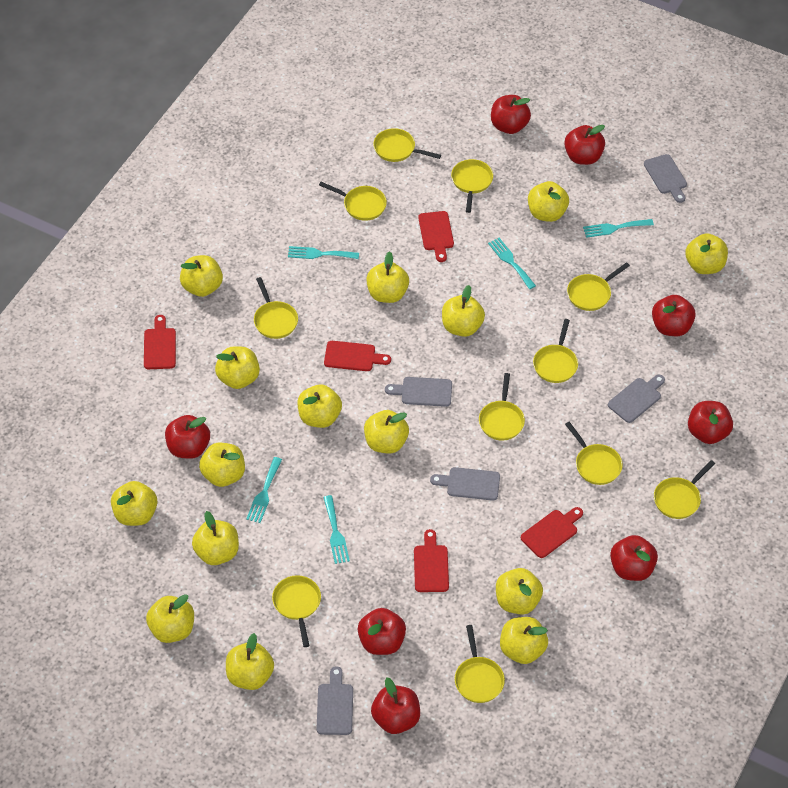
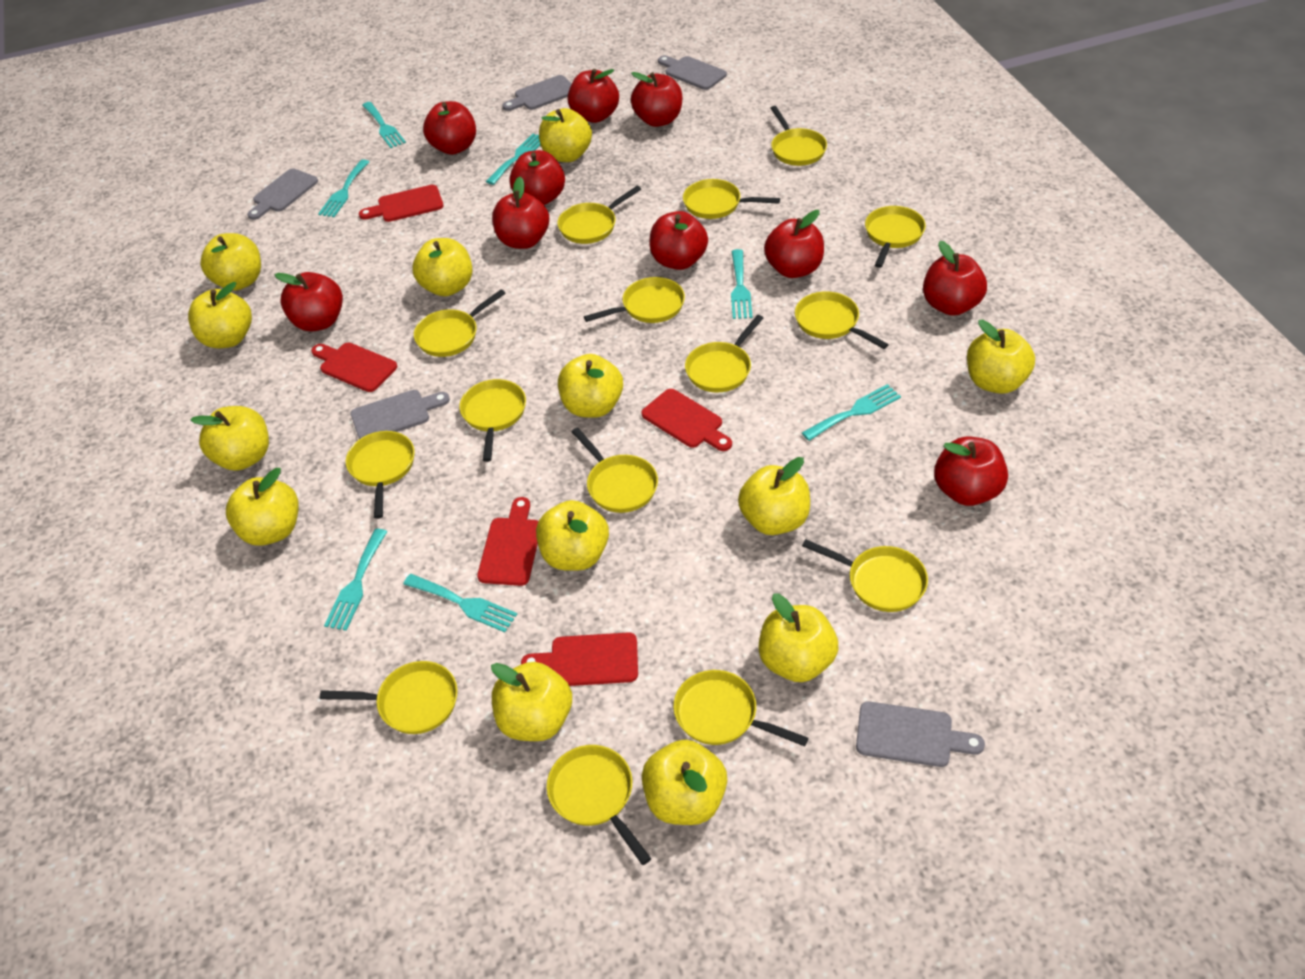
red apple: 8 -> 10
turquoise fork: 5 -> 7
yellow apple: 15 -> 13
yellow pan: 11 -> 15

